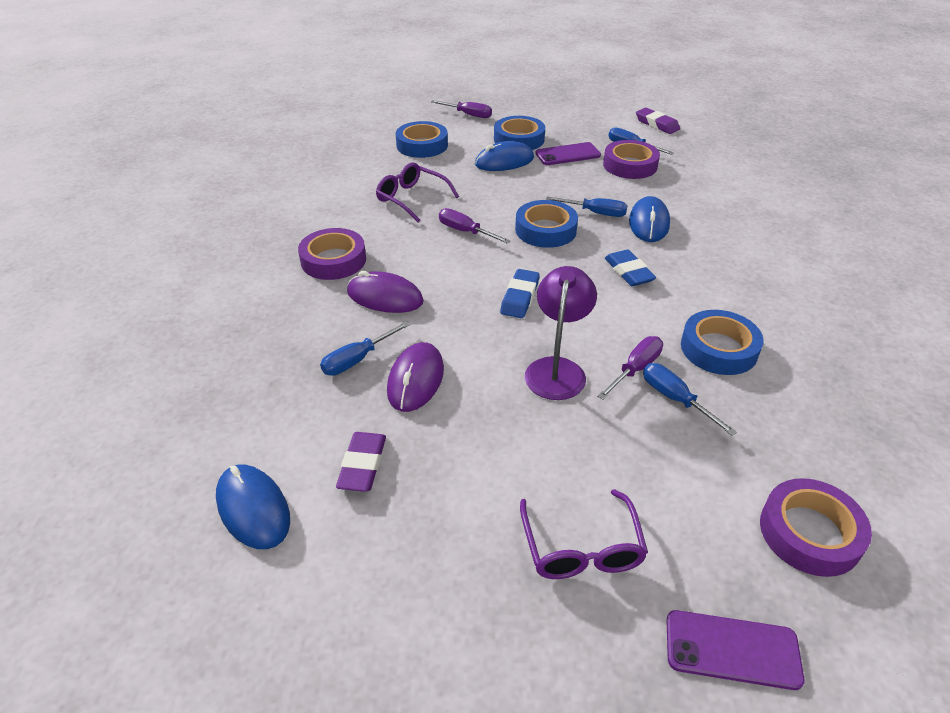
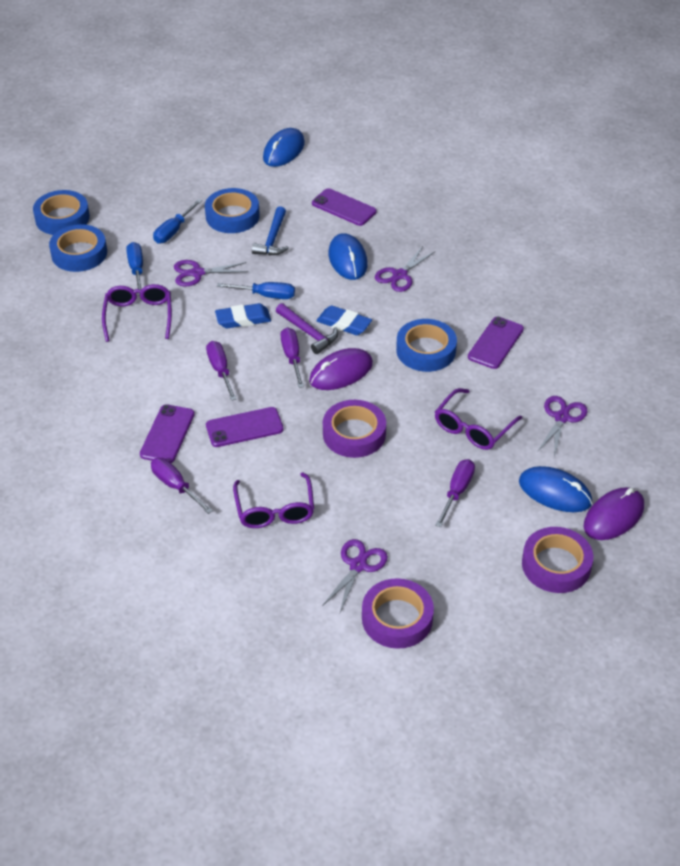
blue hammer: 0 -> 1
blue screwdriver: 4 -> 3
purple eraser: 2 -> 0
purple glasses: 2 -> 3
purple hammer: 0 -> 1
purple lamp: 1 -> 0
purple phone: 2 -> 4
purple scissors: 0 -> 4
purple screwdriver: 3 -> 4

